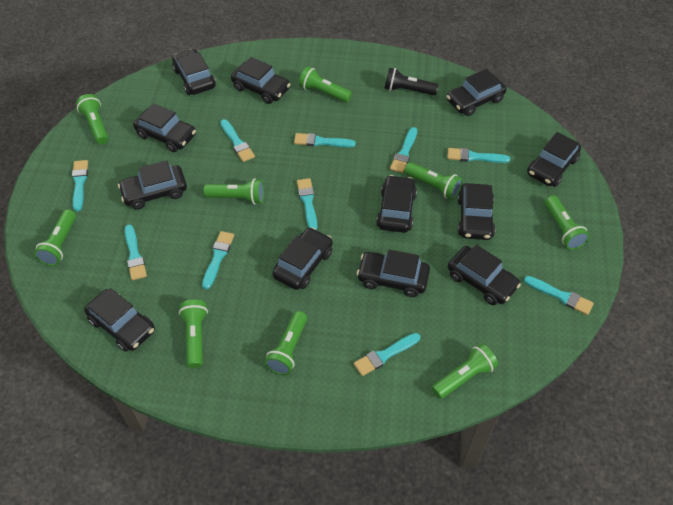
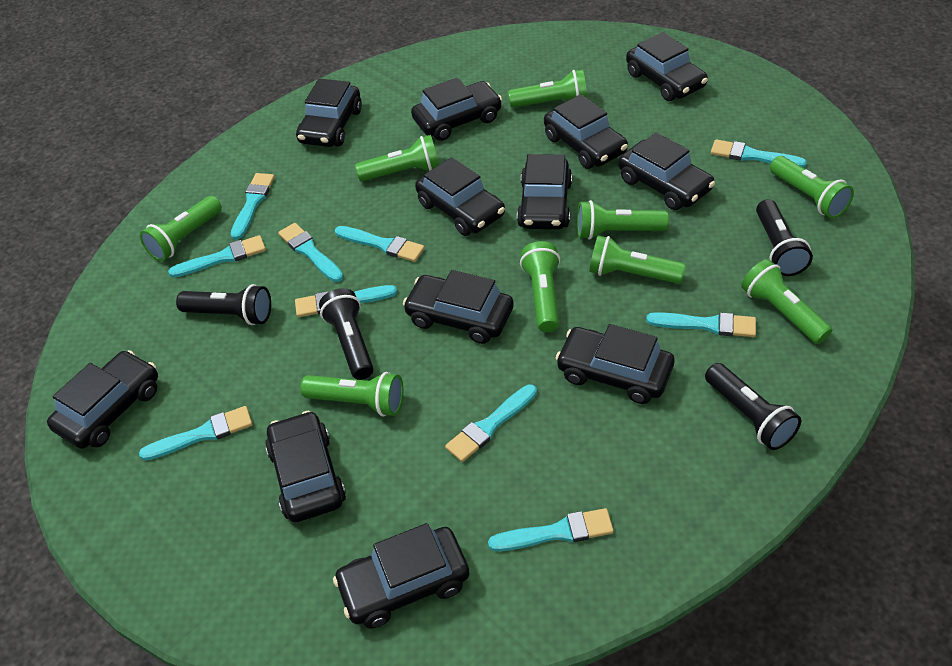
black flashlight: 1 -> 4

